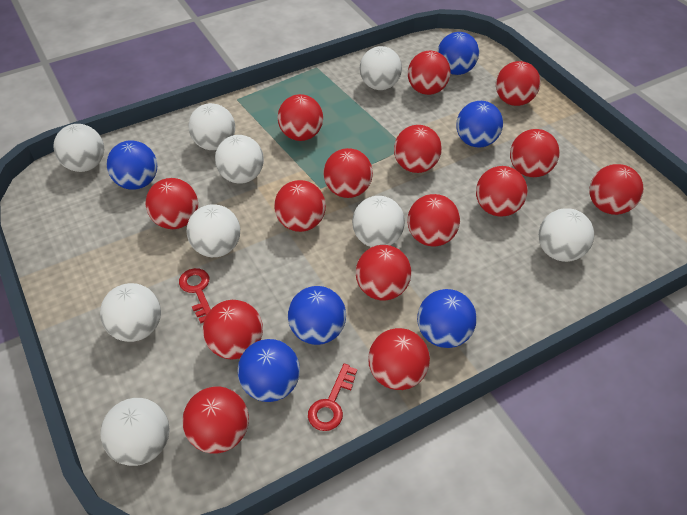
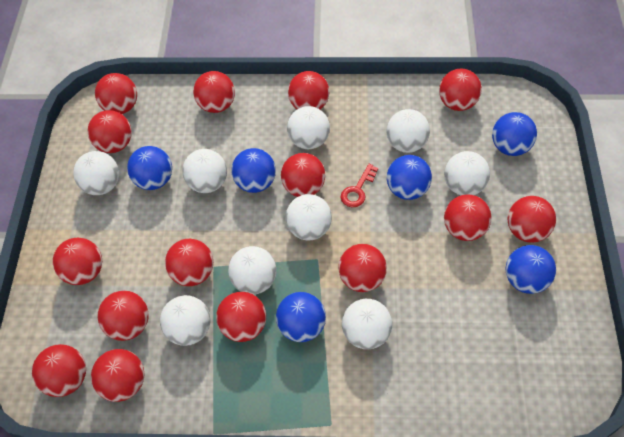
red key: 2 -> 1

